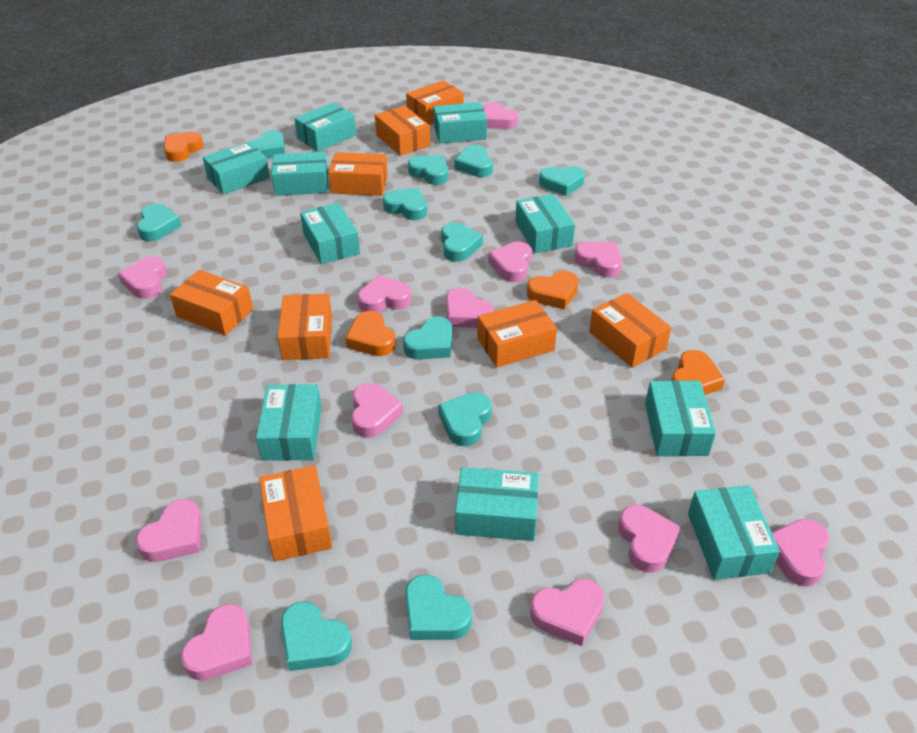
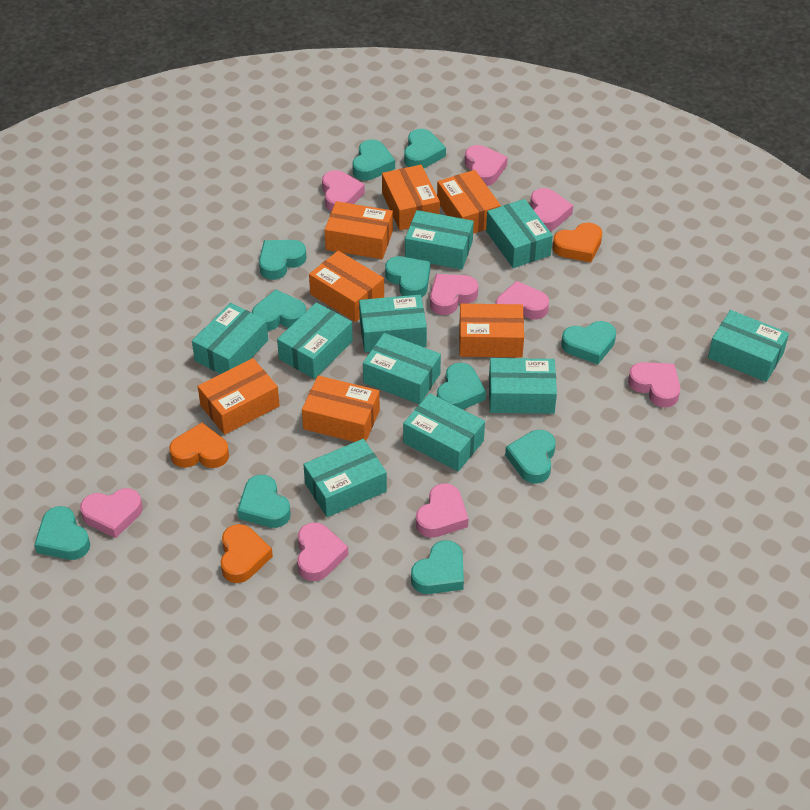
orange box: 8 -> 7
orange heart: 4 -> 3
pink heart: 12 -> 9

